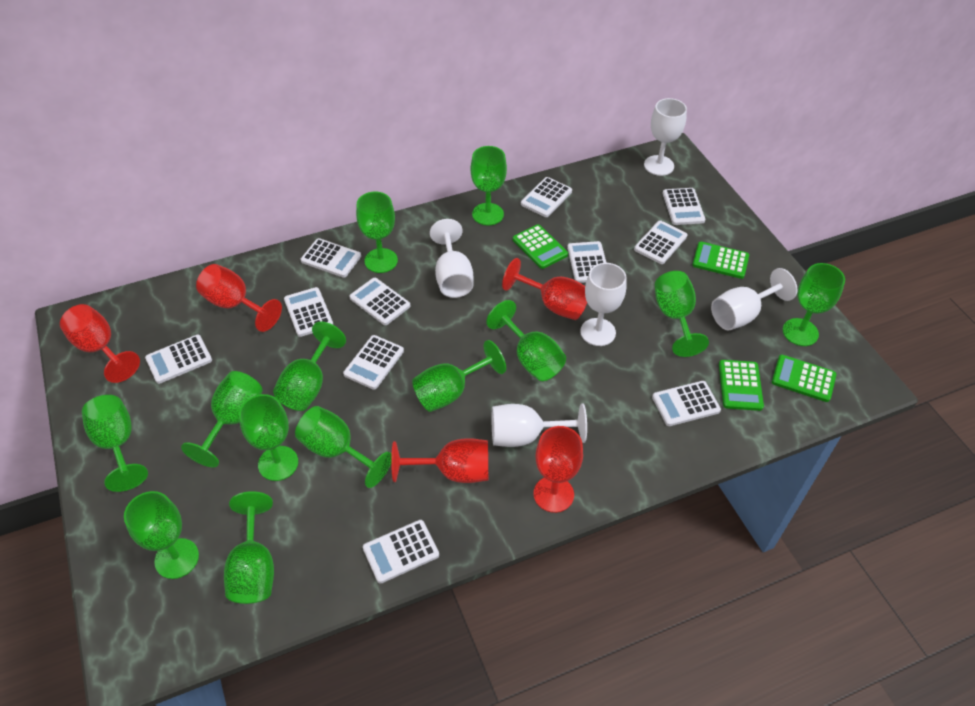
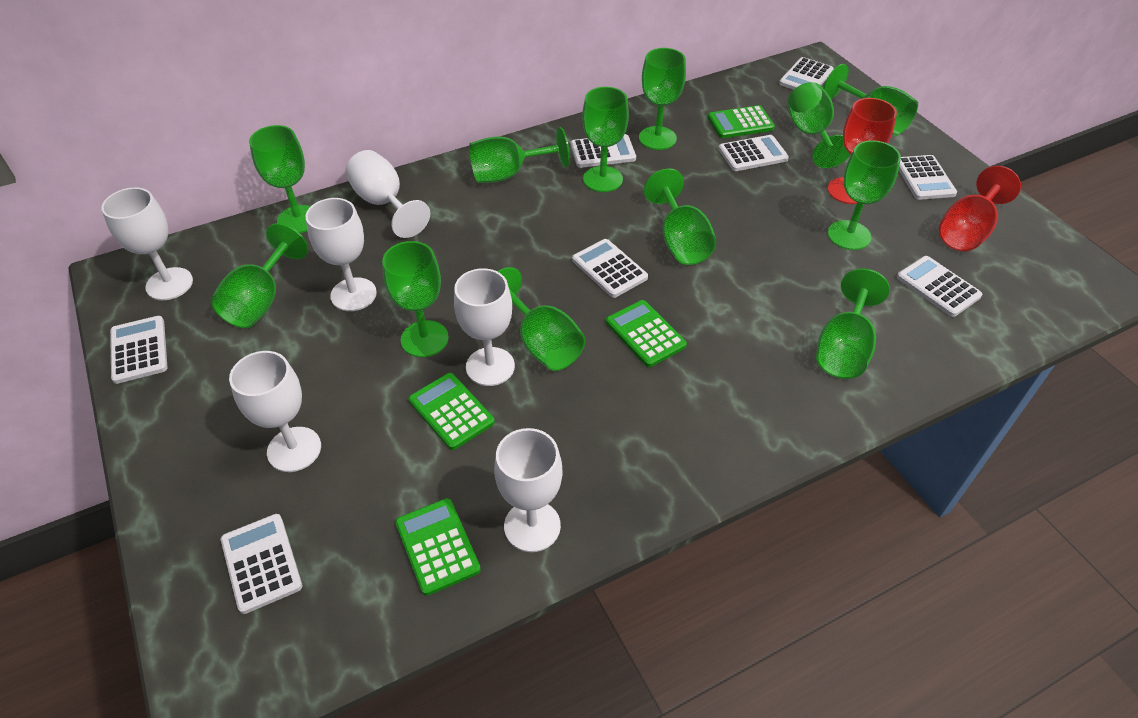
green goblet: 13 -> 12
red goblet: 5 -> 2
white calculator: 11 -> 8
white goblet: 5 -> 6

